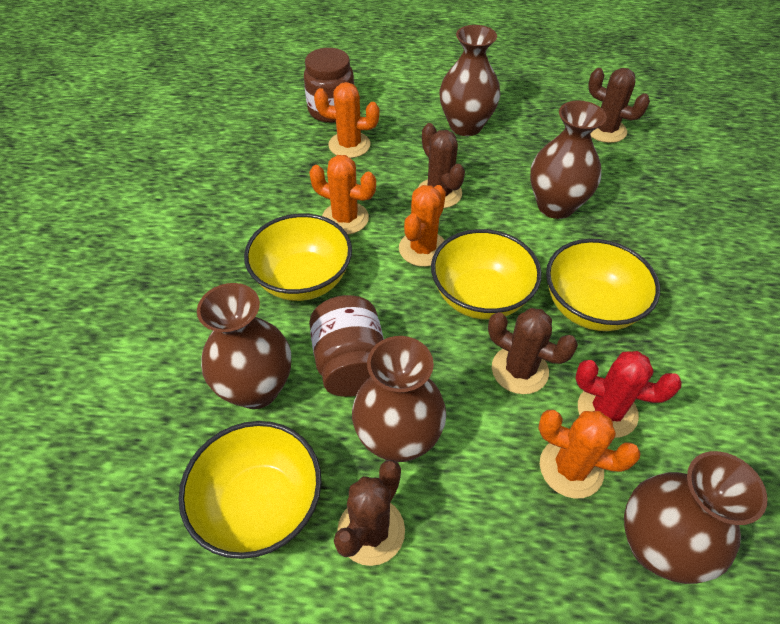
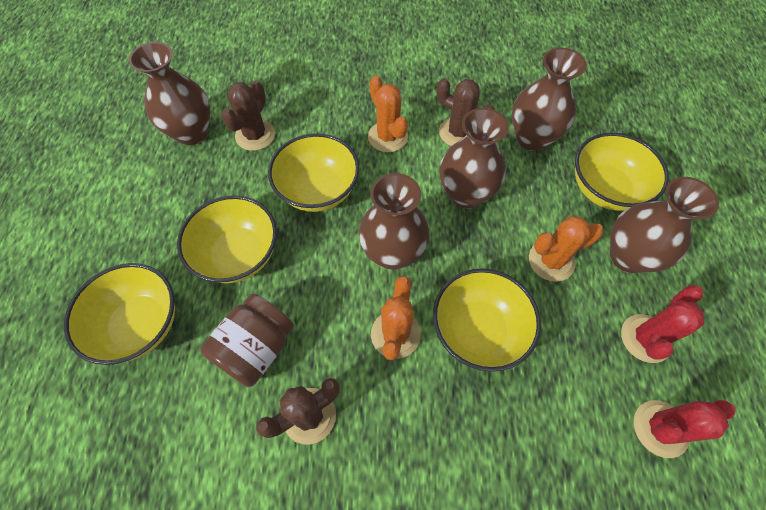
brown cactus: 4 -> 3
brown jar: 2 -> 1
orange cactus: 4 -> 3
red cactus: 1 -> 2
yellow bowl: 4 -> 5

